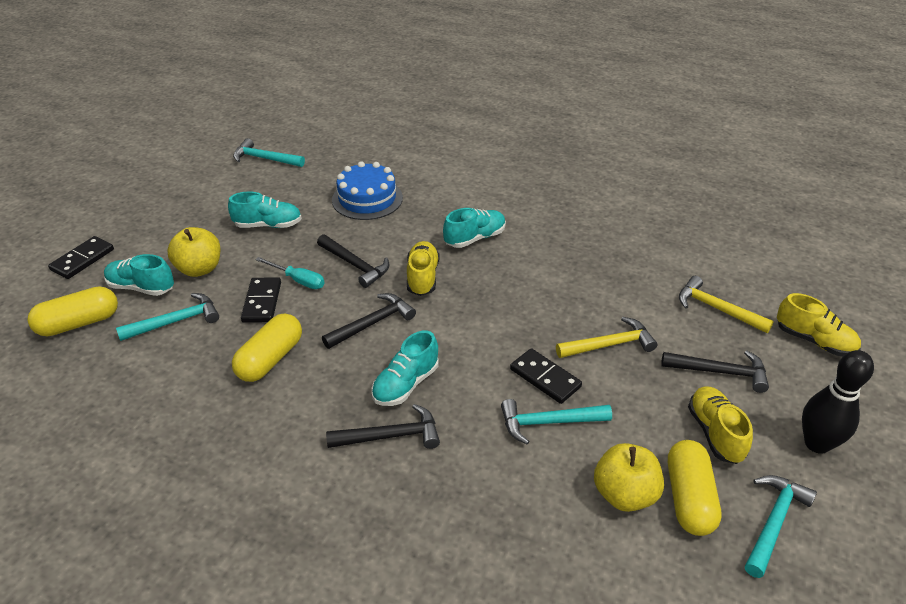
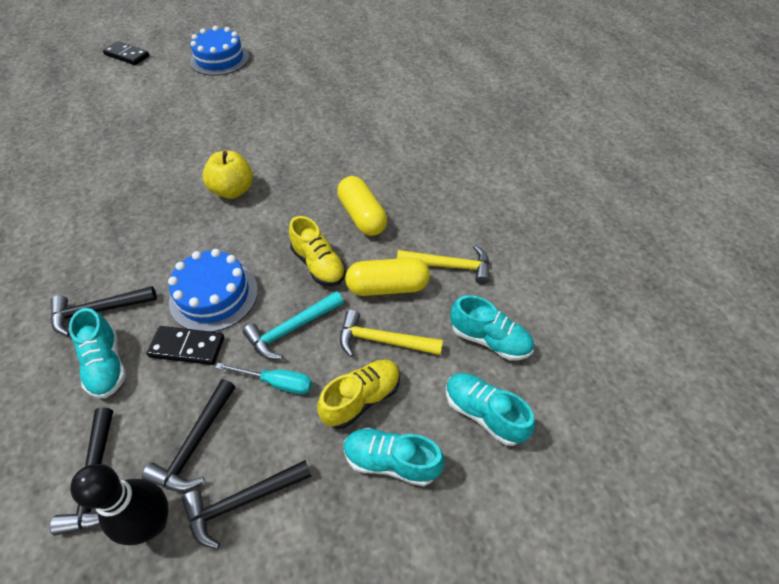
black domino: 3 -> 2
blue cake: 1 -> 2
turquoise hammer: 4 -> 1
yellow apple: 2 -> 1
yellow capsule: 3 -> 2
yellow shoe: 3 -> 2

